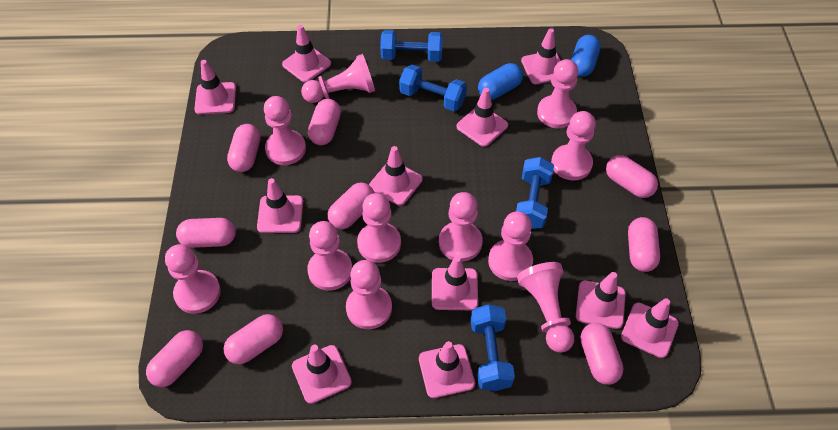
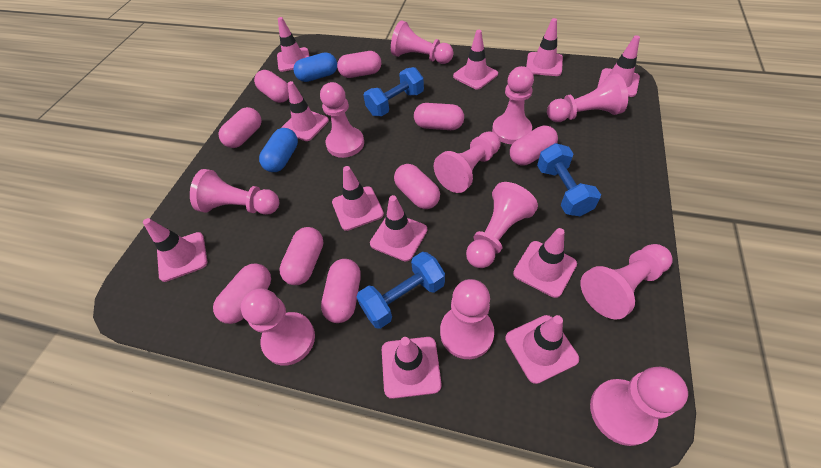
blue dumbbell: 4 -> 3

